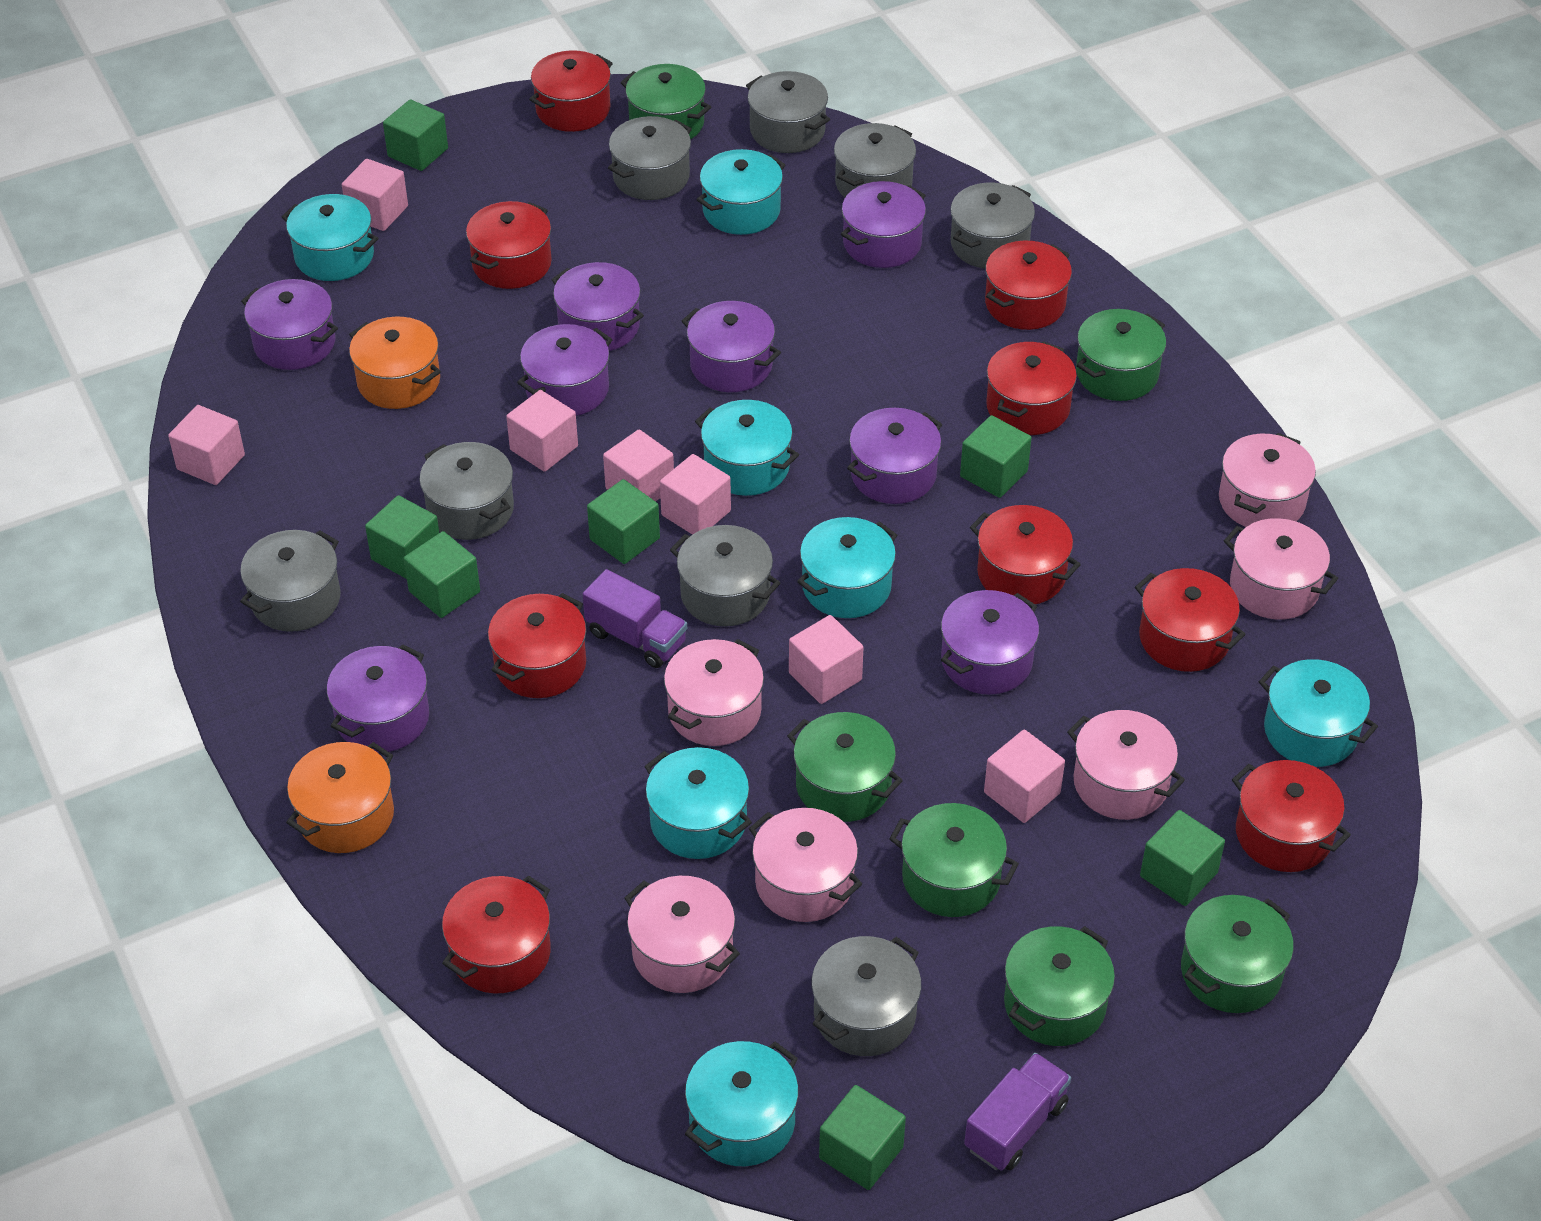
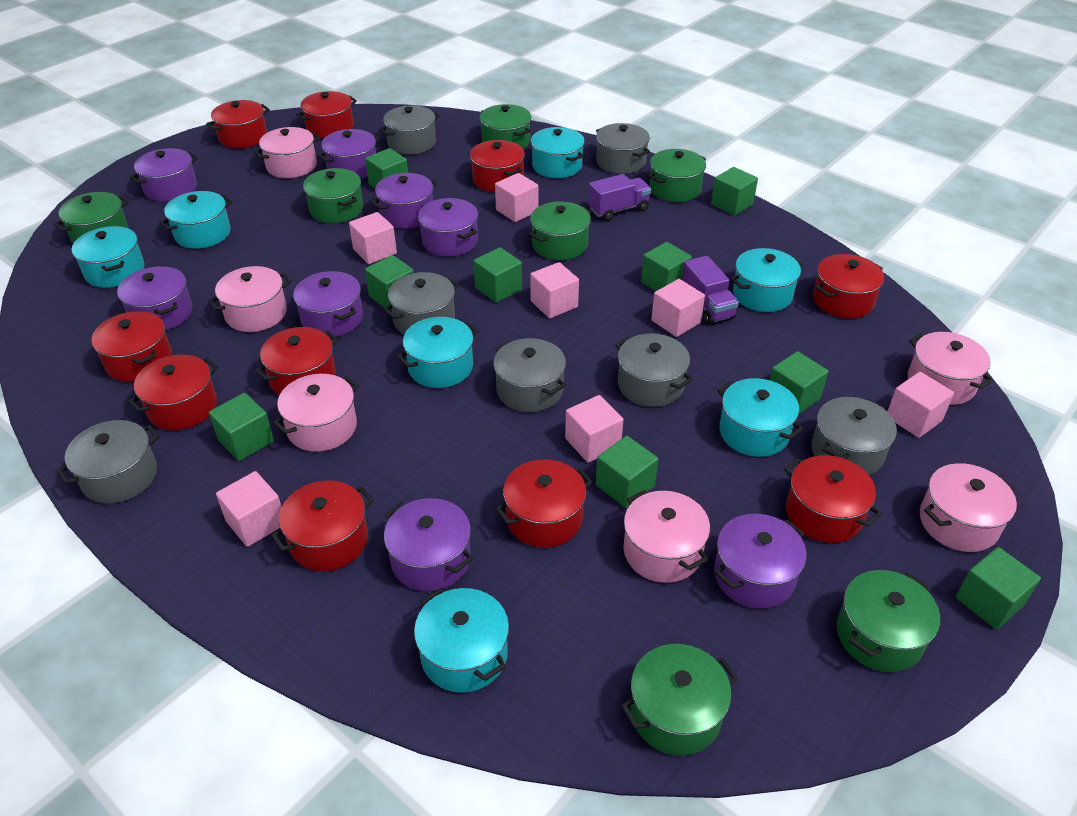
green cube: 7 -> 9
green pot: 6 -> 7
grey pot: 8 -> 7
orange pot: 2 -> 0
red pot: 9 -> 10

